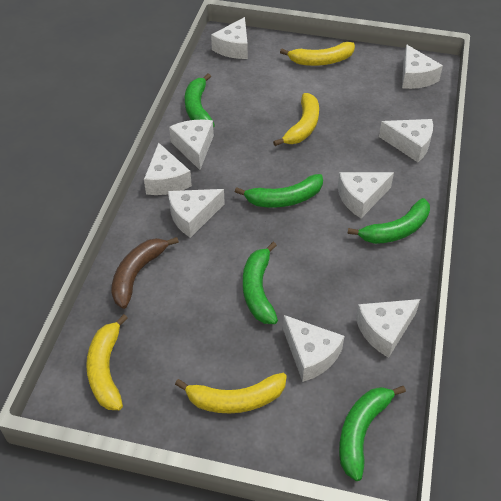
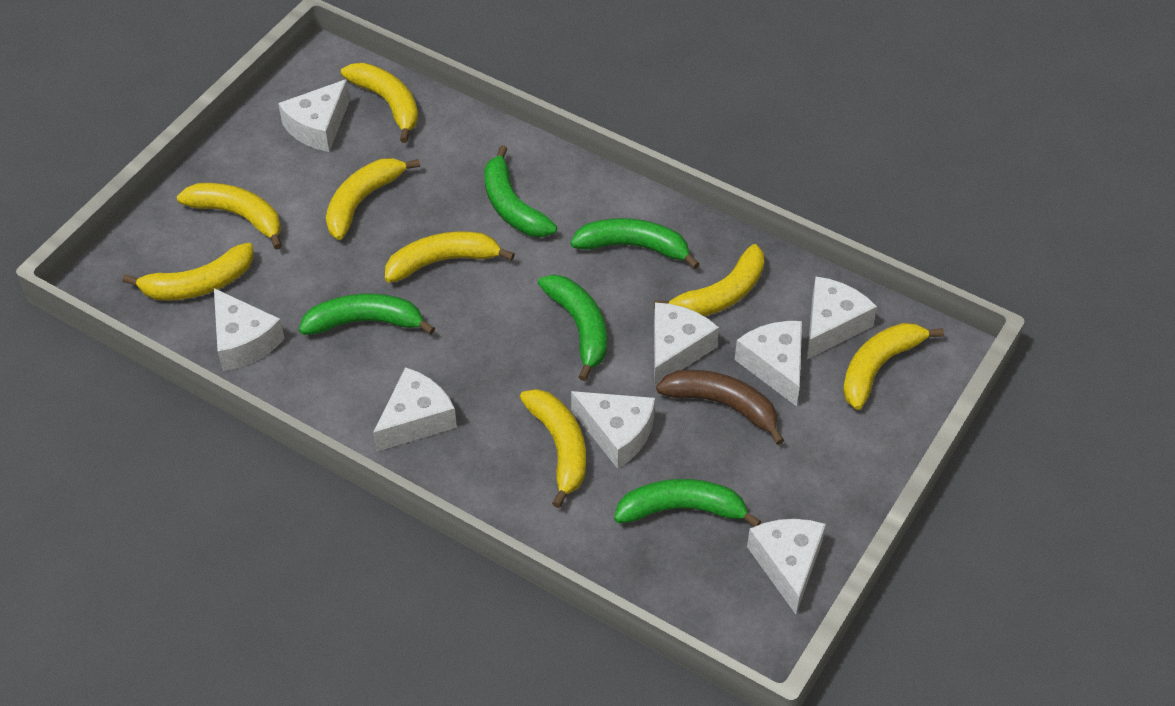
white cheese: 9 -> 8
yellow banana: 4 -> 8

